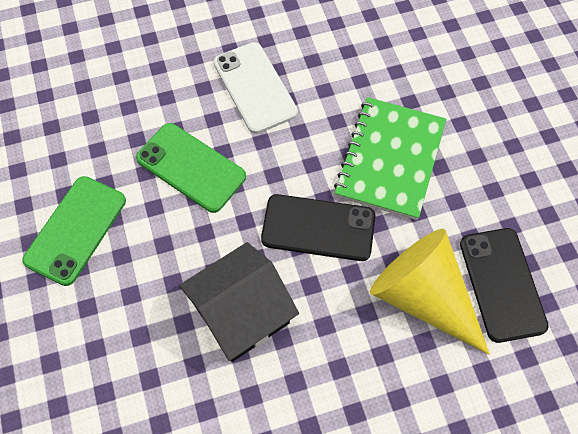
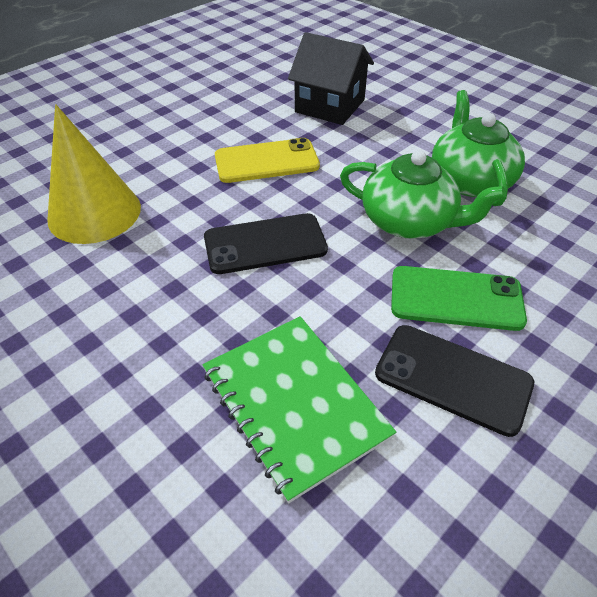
green phone: 2 -> 1
green teapot: 0 -> 2
white phone: 1 -> 0
yellow phone: 0 -> 1

